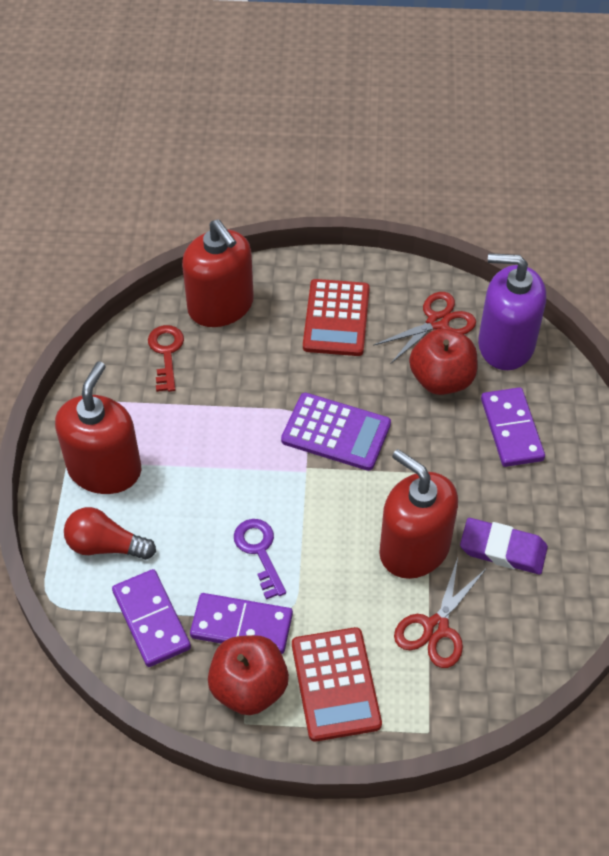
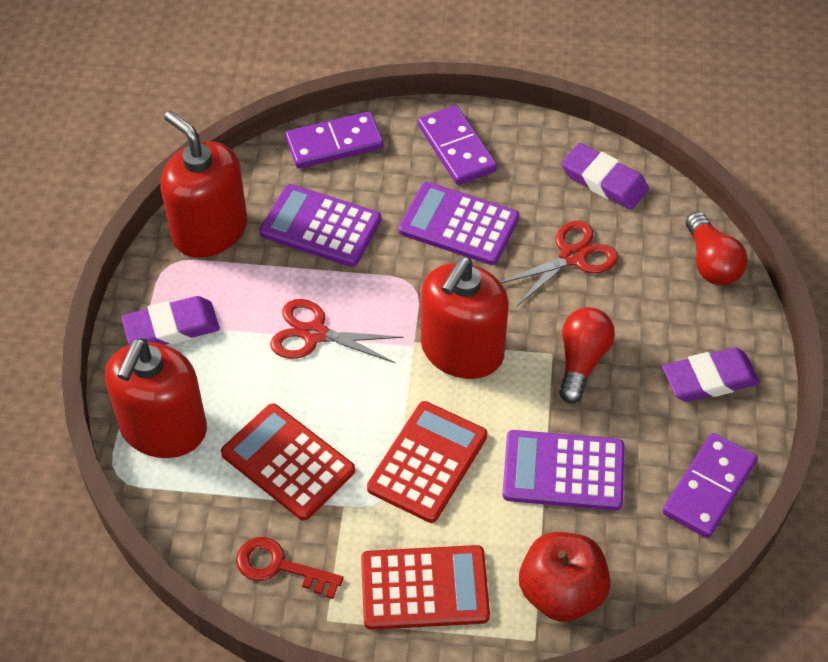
purple calculator: 1 -> 3
purple eraser: 1 -> 3
purple key: 1 -> 0
purple soap dispenser: 1 -> 0
red apple: 2 -> 1
red calculator: 2 -> 3
red light bulb: 1 -> 2

